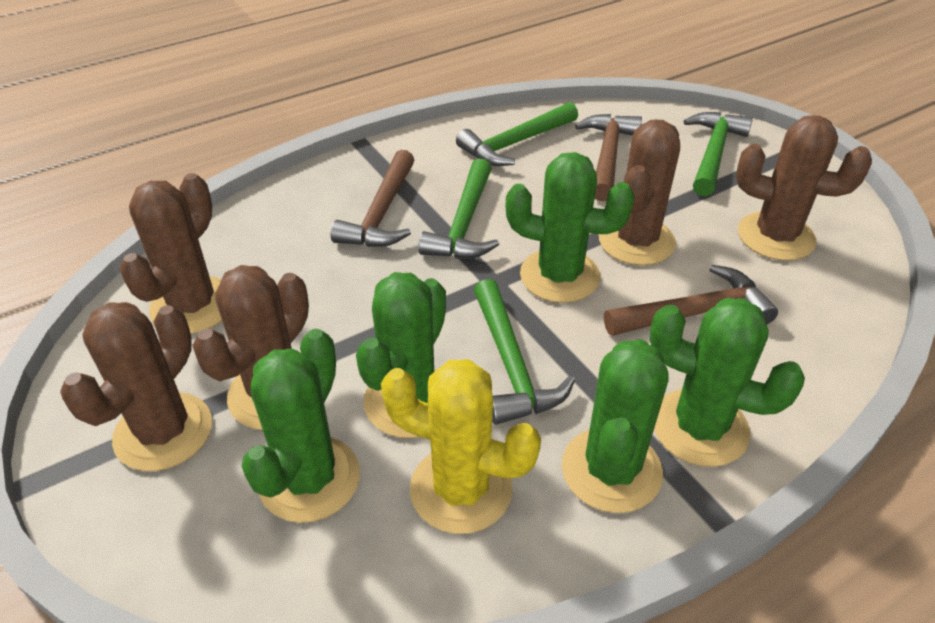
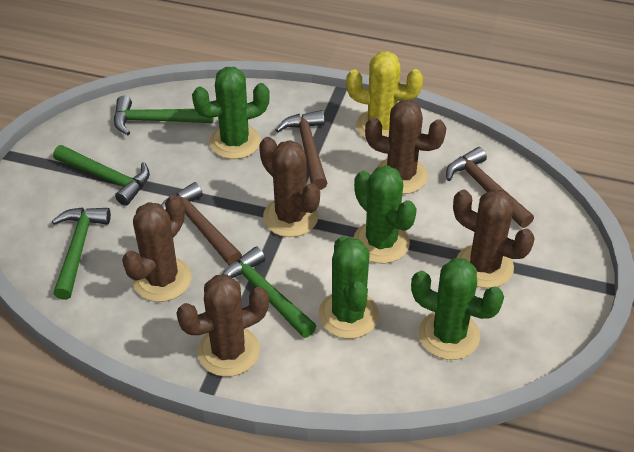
green cactus: 5 -> 4

